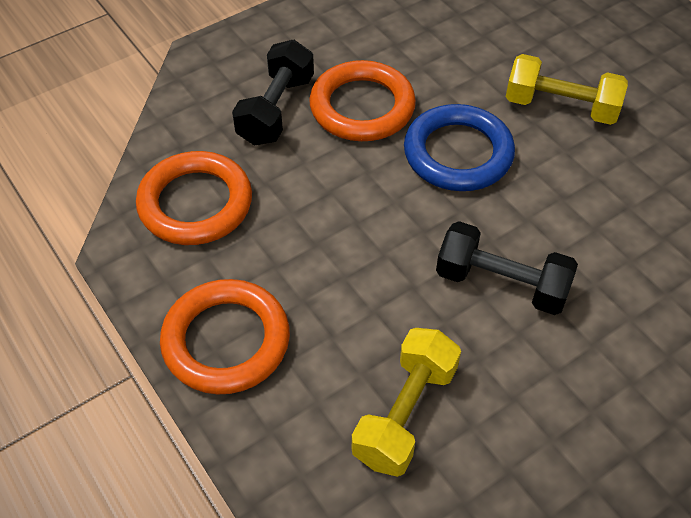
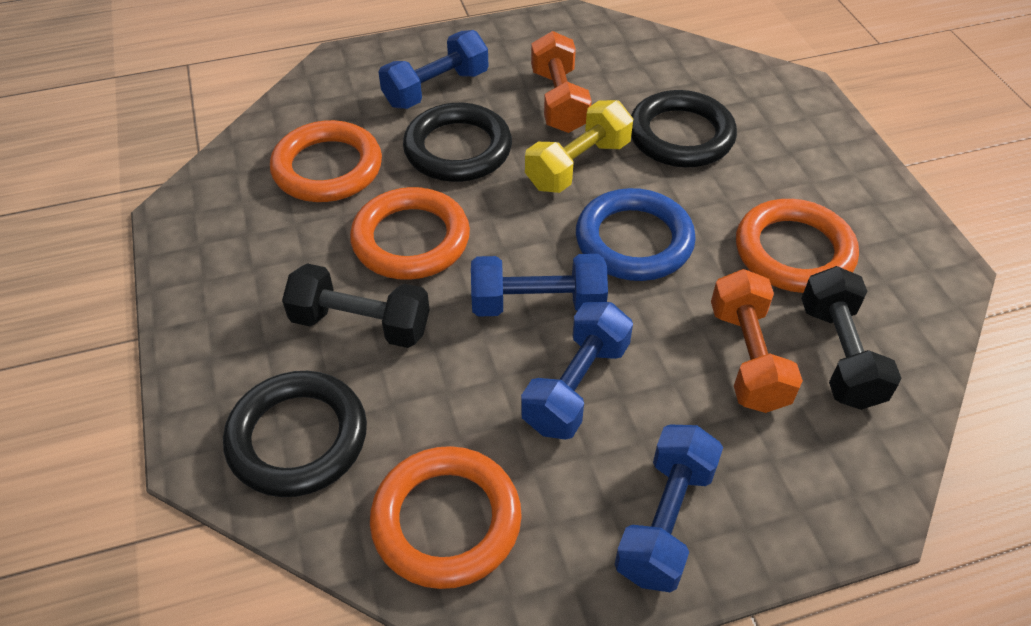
black ring: 0 -> 3
blue dumbbell: 0 -> 4
orange dumbbell: 0 -> 2
orange ring: 3 -> 4
yellow dumbbell: 2 -> 1

